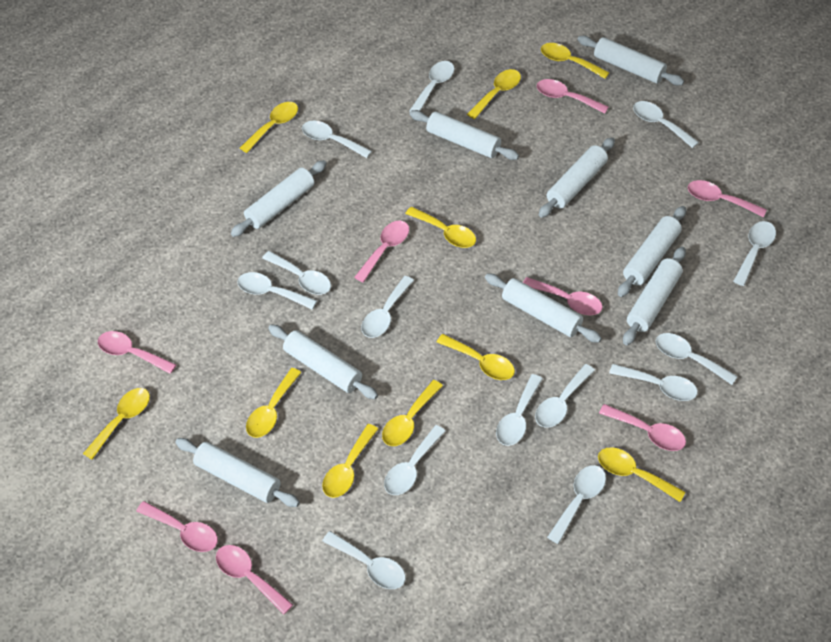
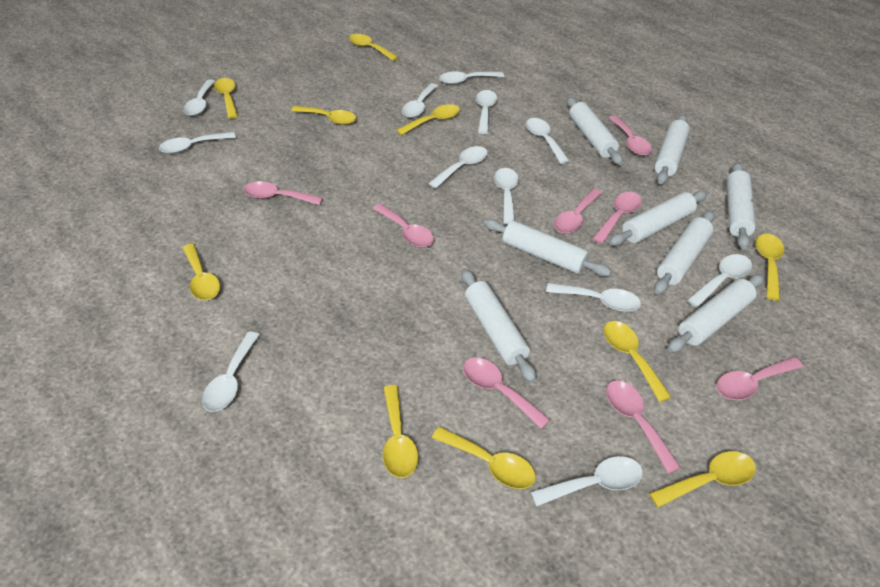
white rolling pin: 9 -> 8
white spoon: 14 -> 12

